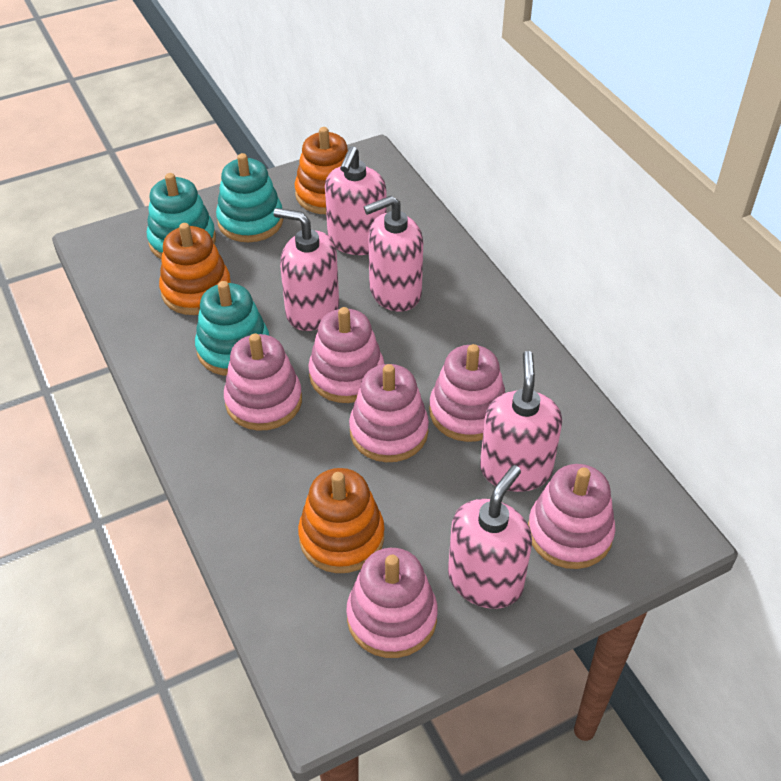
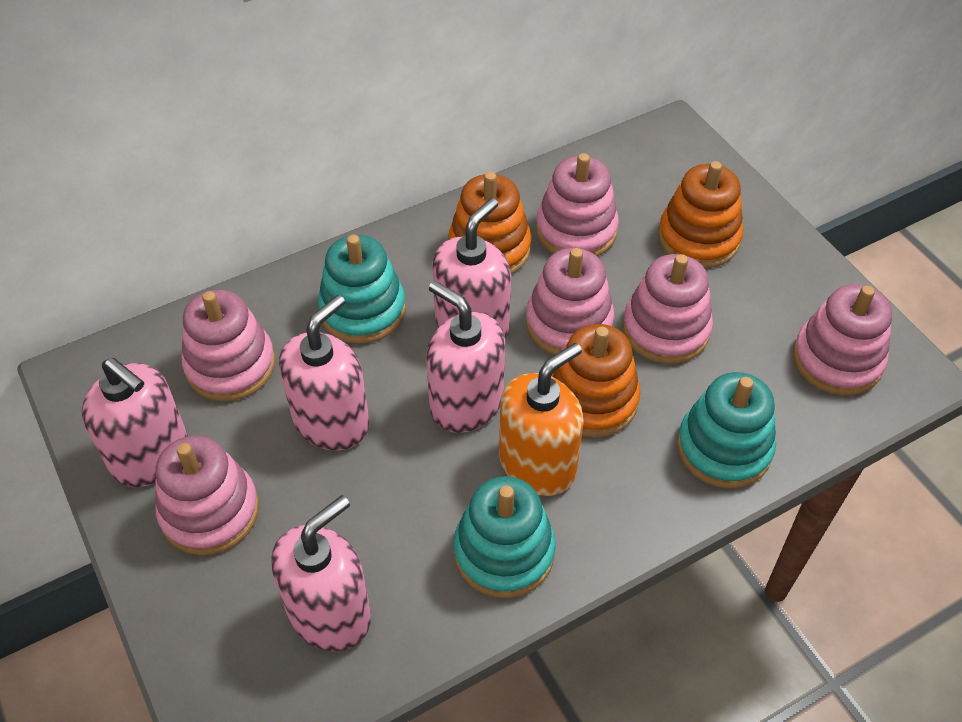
orange soap dispenser: 0 -> 1

